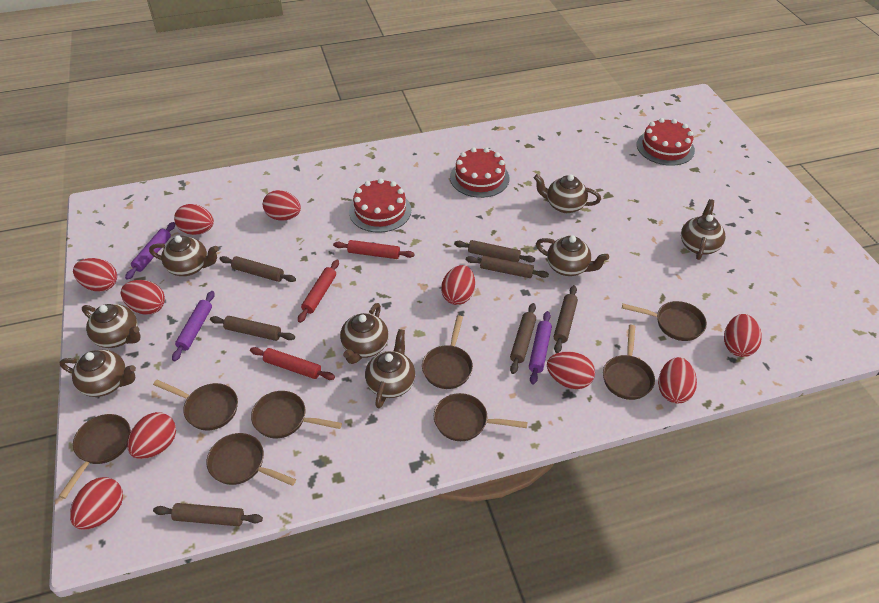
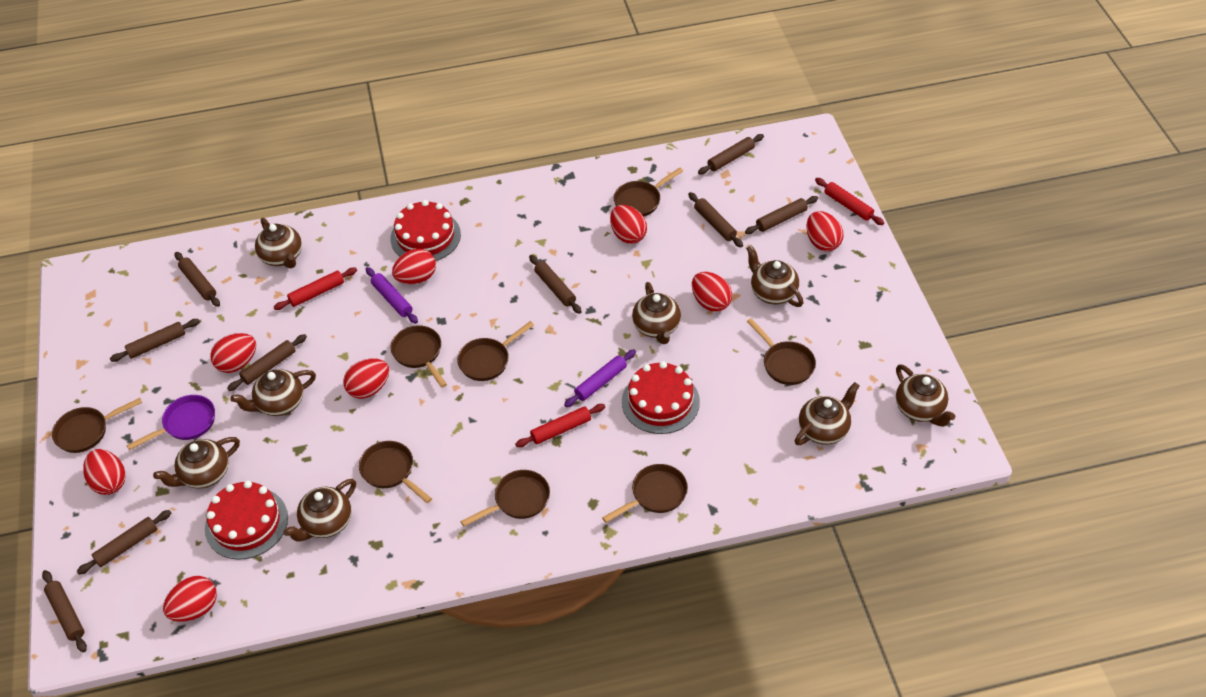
brown rolling pin: 7 -> 9
purple pan: 0 -> 1
purple rolling pin: 3 -> 2
red egg: 10 -> 8

